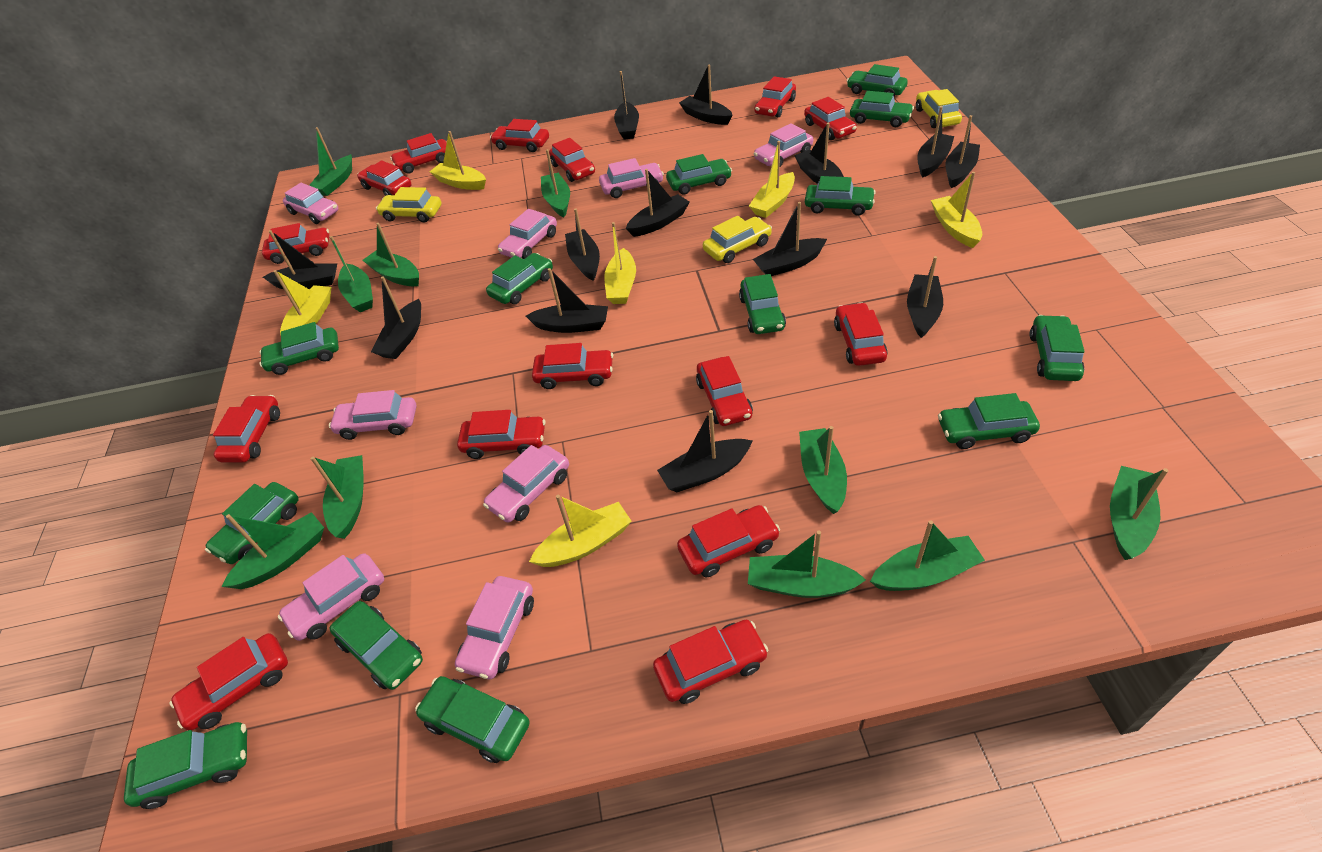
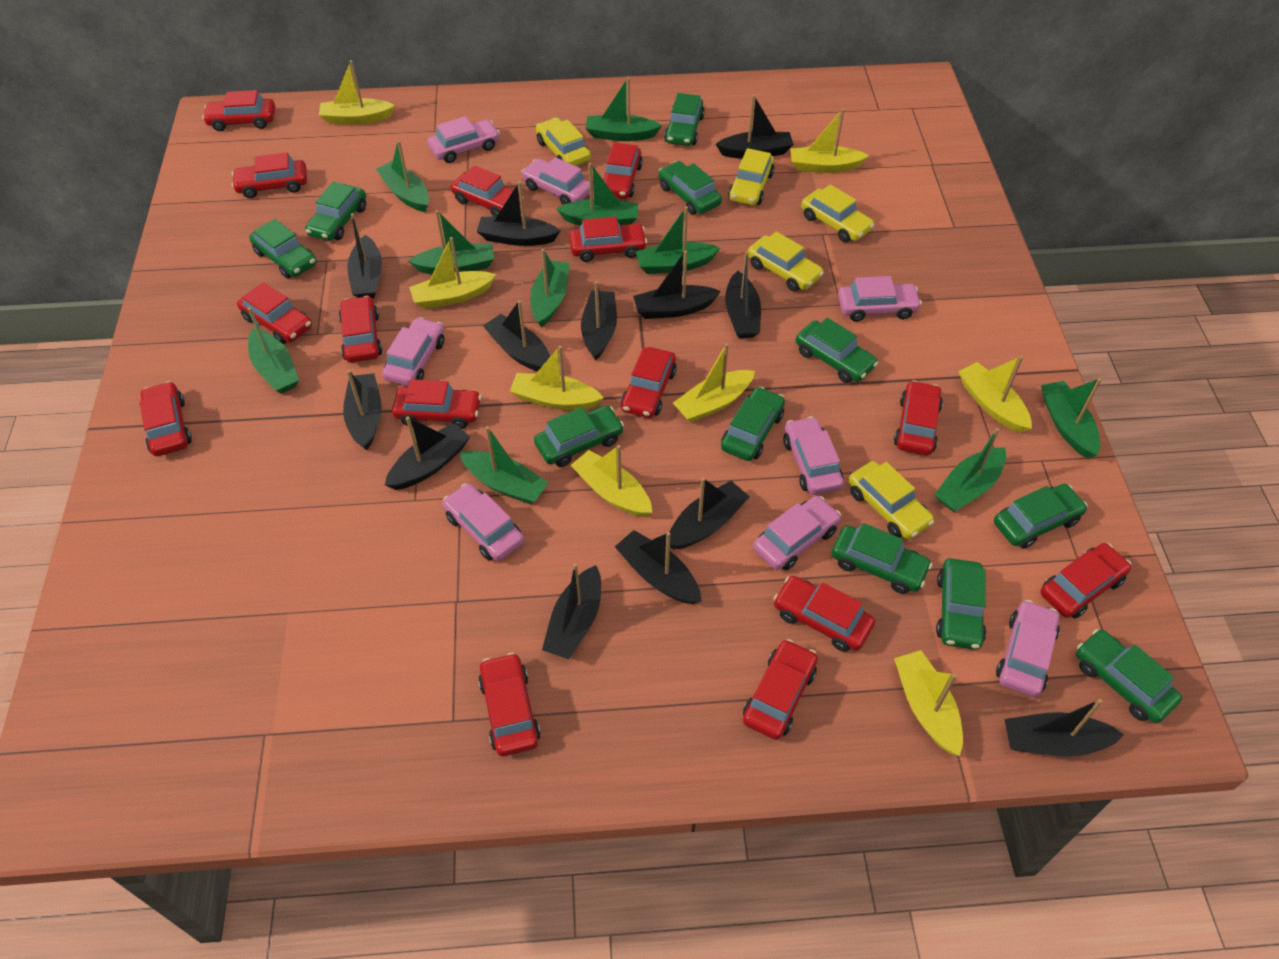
green car: 13 -> 11
yellow boat: 6 -> 8
yellow car: 3 -> 5

